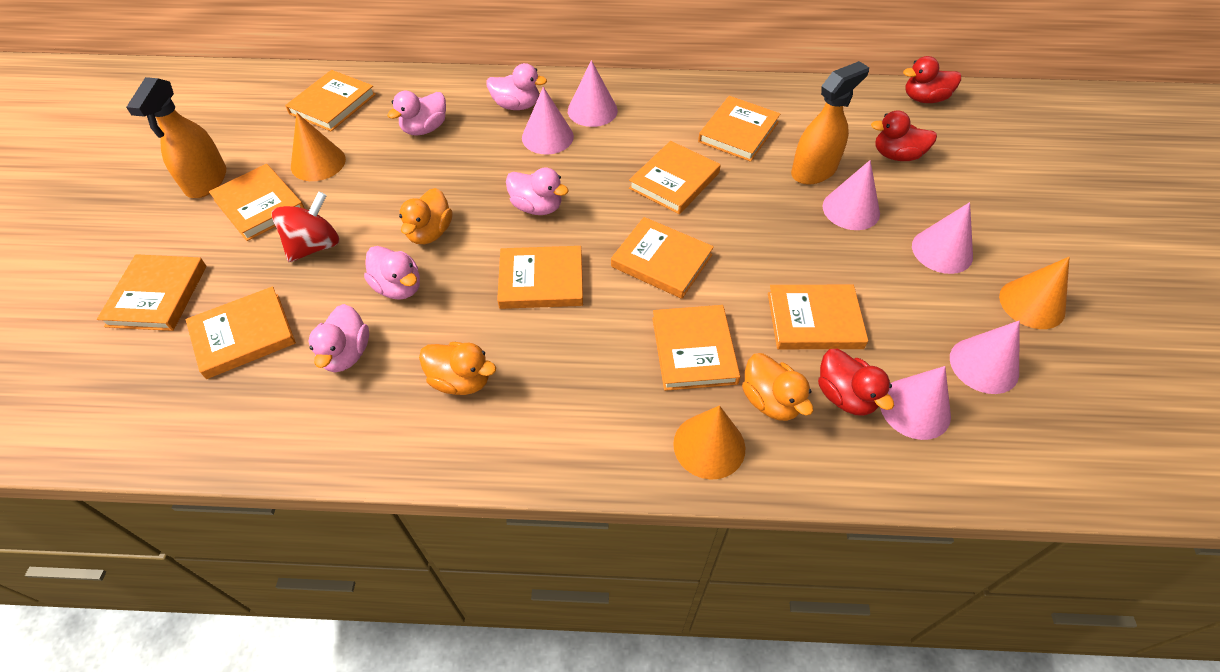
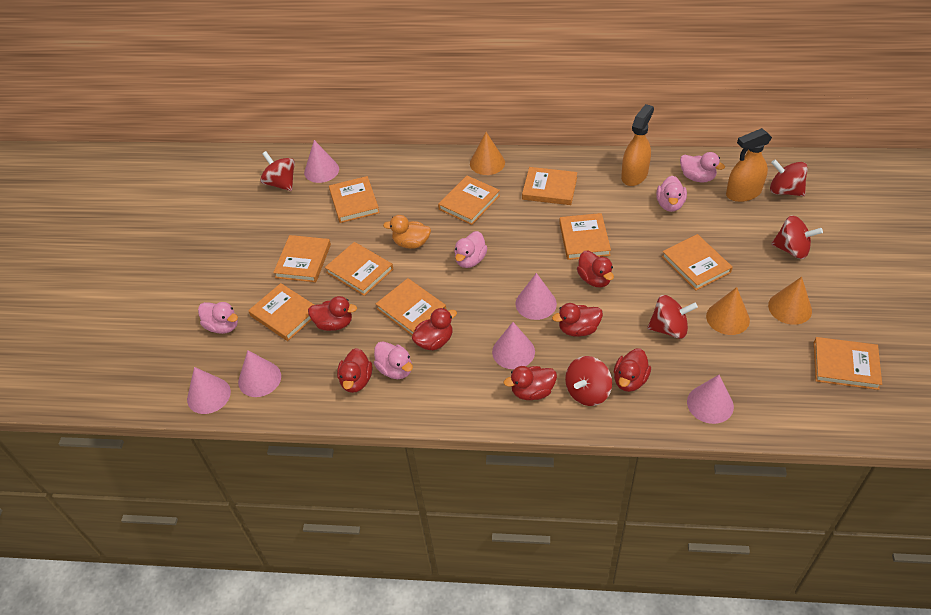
orange duck: 3 -> 1
red duck: 3 -> 7
red spinning top: 1 -> 5

